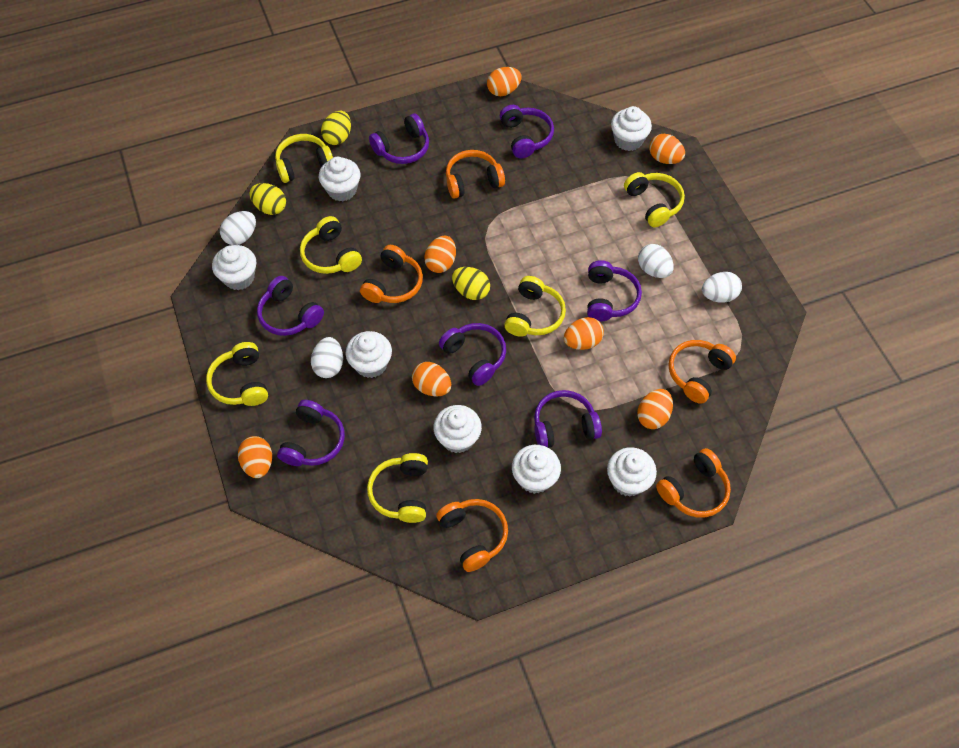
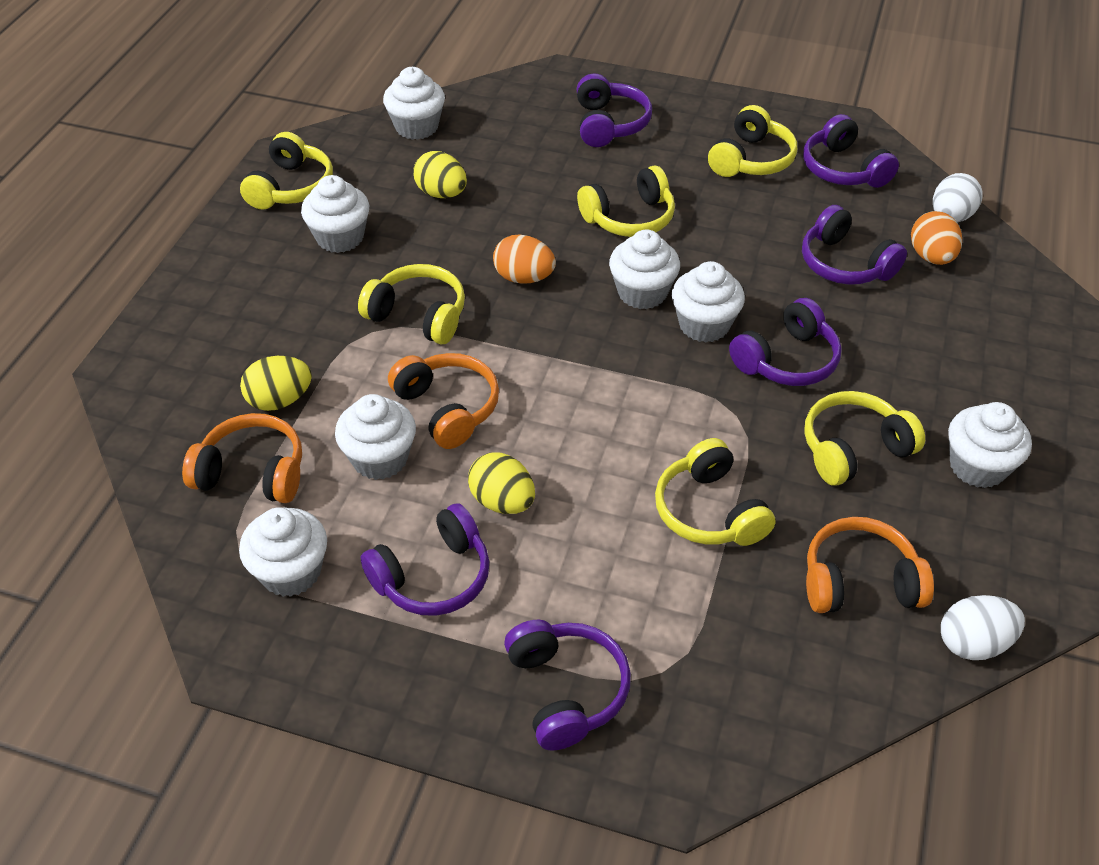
orange egg: 7 -> 2
orange headphones: 5 -> 3
purple headphones: 7 -> 6
white egg: 4 -> 2

